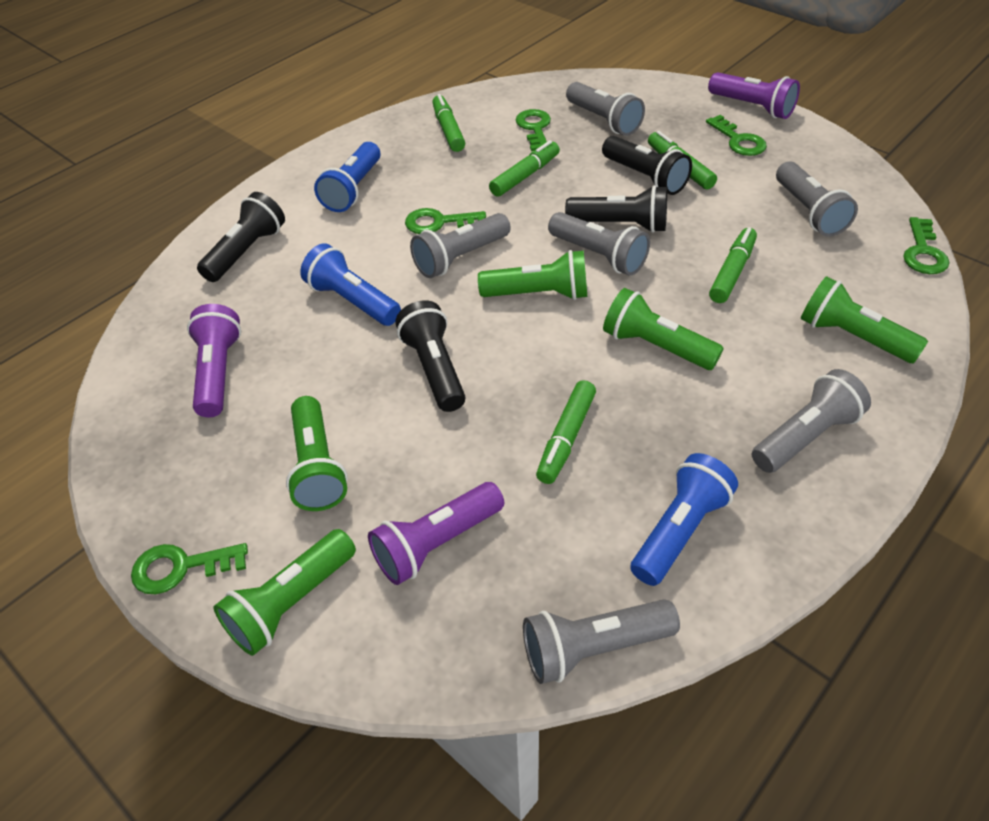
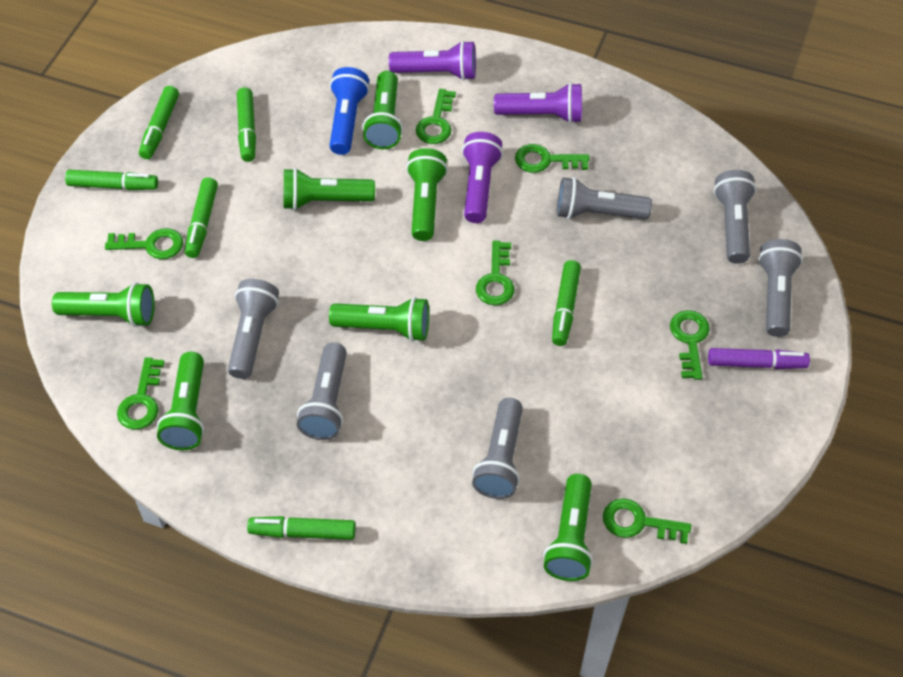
black flashlight: 4 -> 0
blue flashlight: 3 -> 1
green flashlight: 5 -> 7
green key: 5 -> 7
green marker: 5 -> 6
purple marker: 0 -> 1

